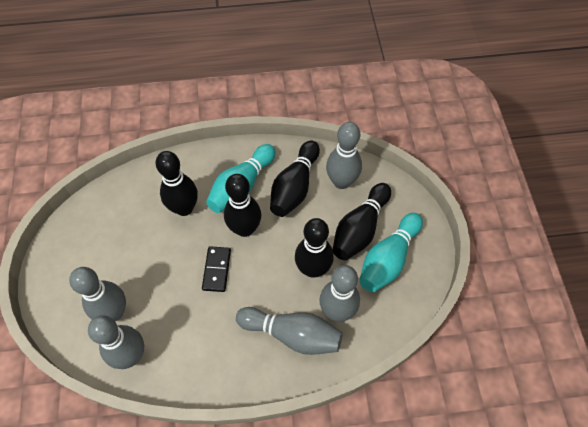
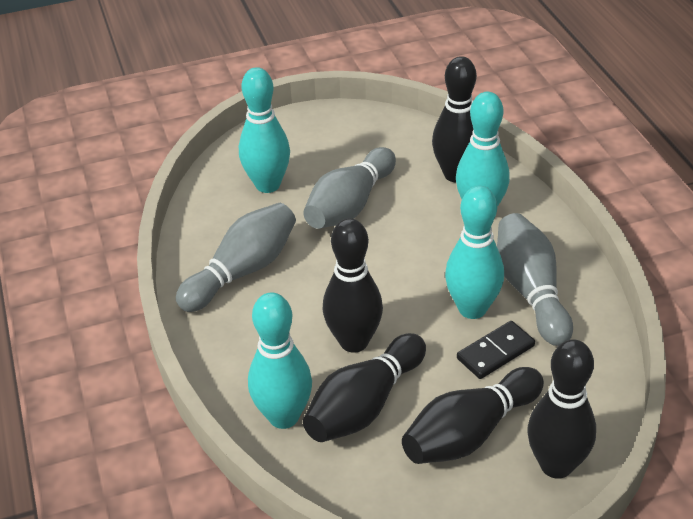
grey bowling pin: 5 -> 3
turquoise bowling pin: 2 -> 4

